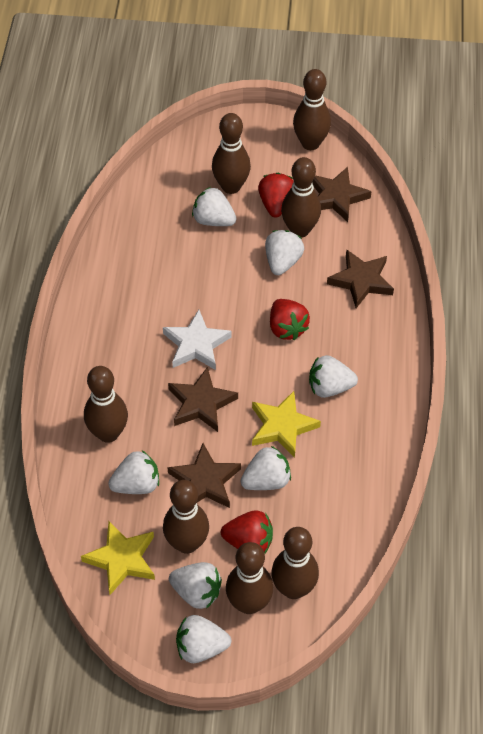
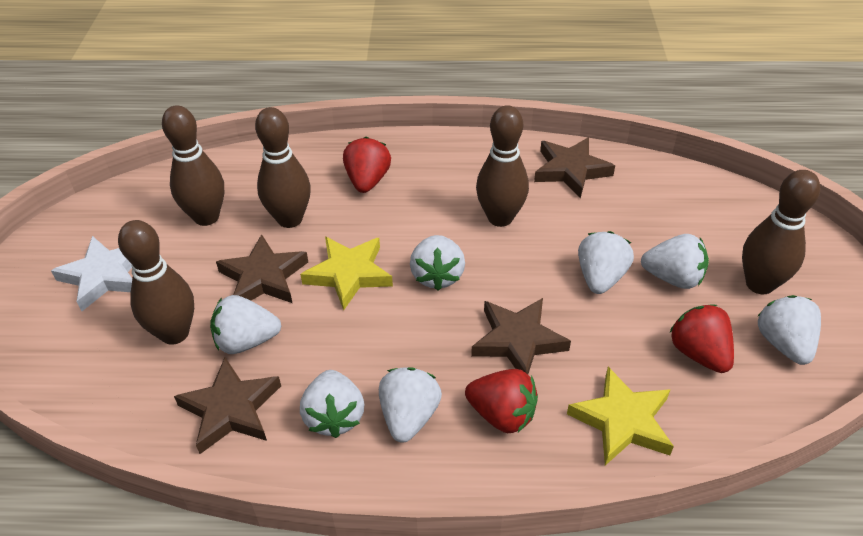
brown bowling pin: 7 -> 5

